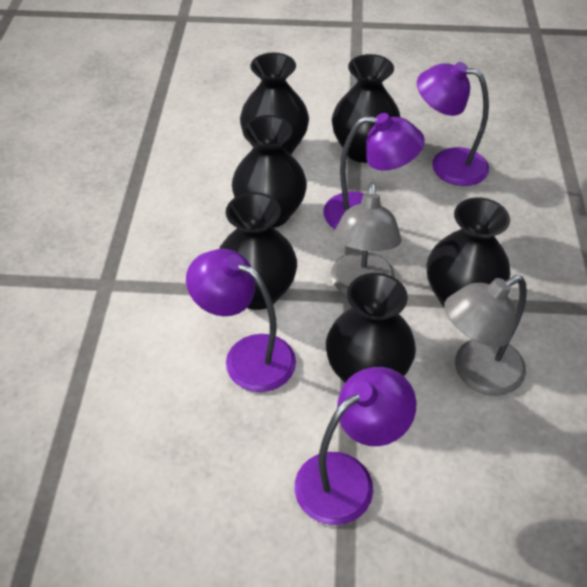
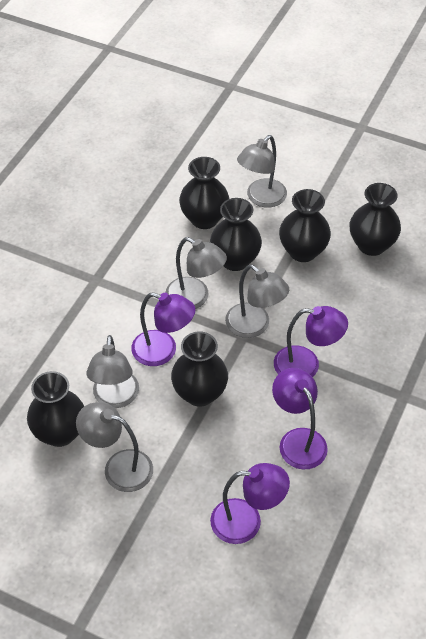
grey lamp: 2 -> 5

